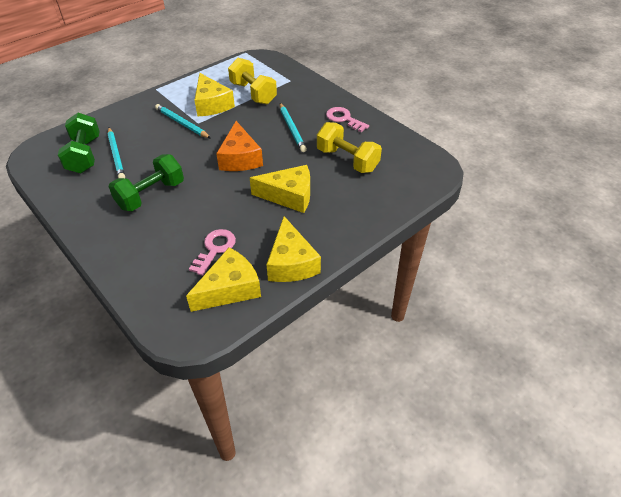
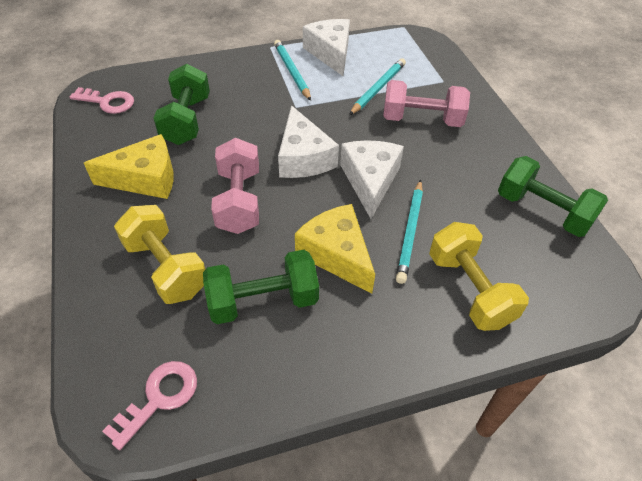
green dumbbell: 2 -> 3
orange cheese: 1 -> 0
pink dumbbell: 0 -> 2
white cheese: 0 -> 3
yellow cheese: 4 -> 2

